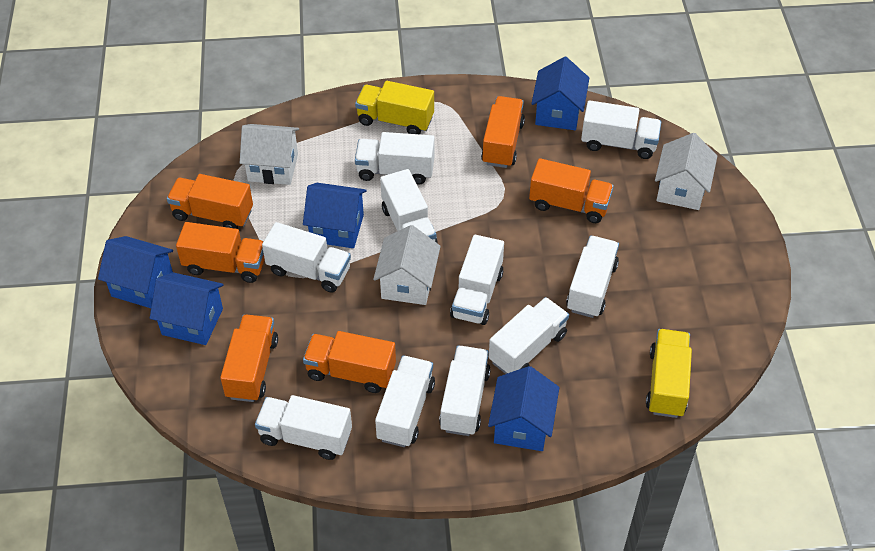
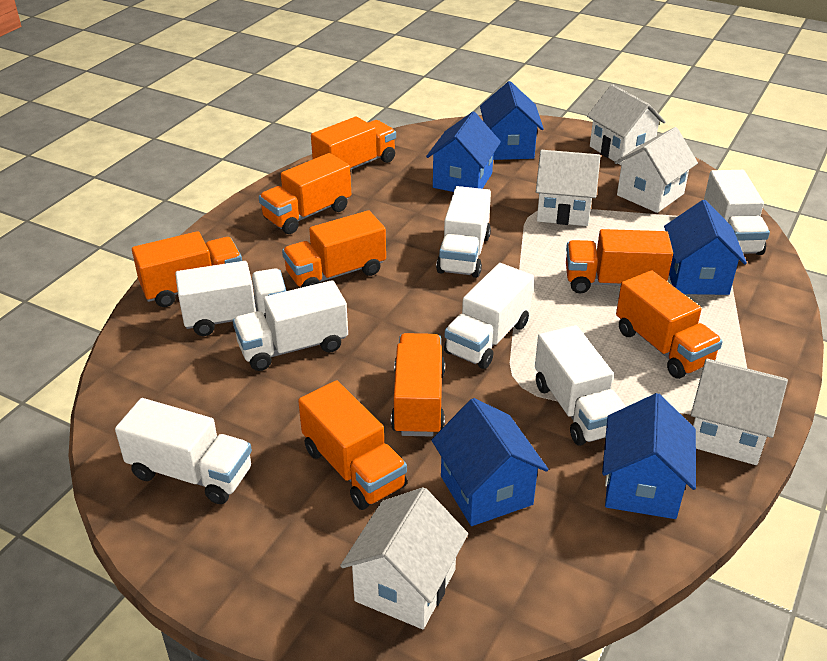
orange truck: 6 -> 8
white house: 3 -> 5
white truck: 10 -> 7
yellow truck: 2 -> 0

